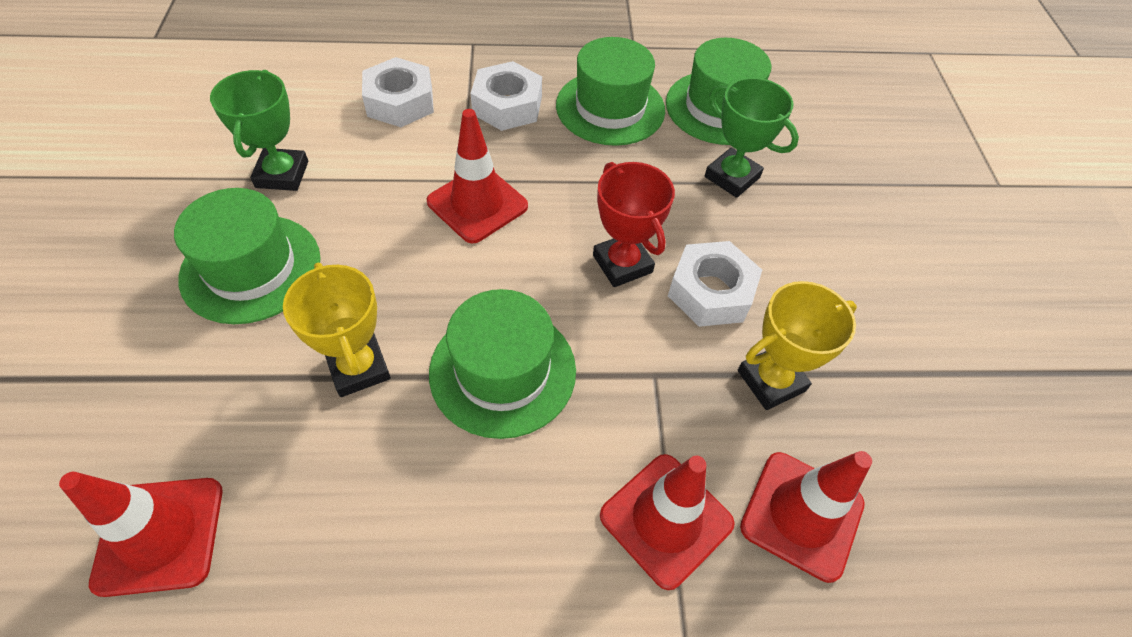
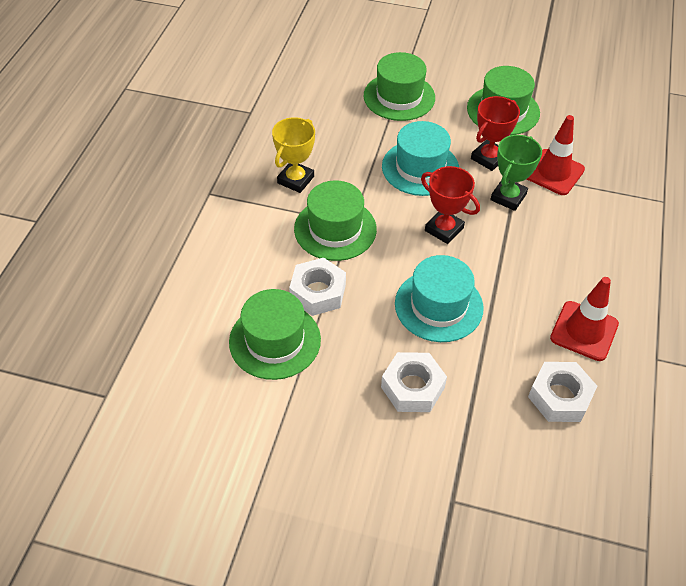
green trophy: 2 -> 1
red traffic cone: 4 -> 2
red trophy: 1 -> 2
turquoise hat: 0 -> 2
yellow trophy: 2 -> 1

